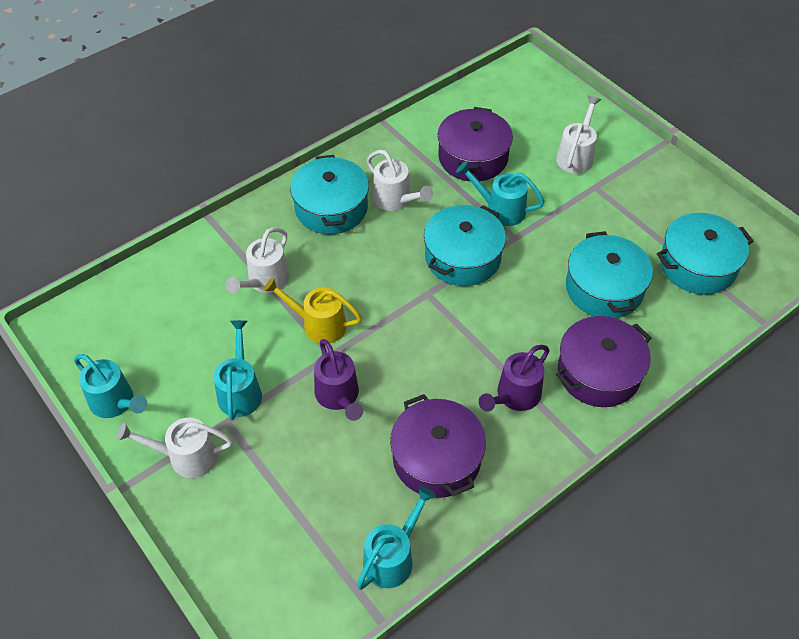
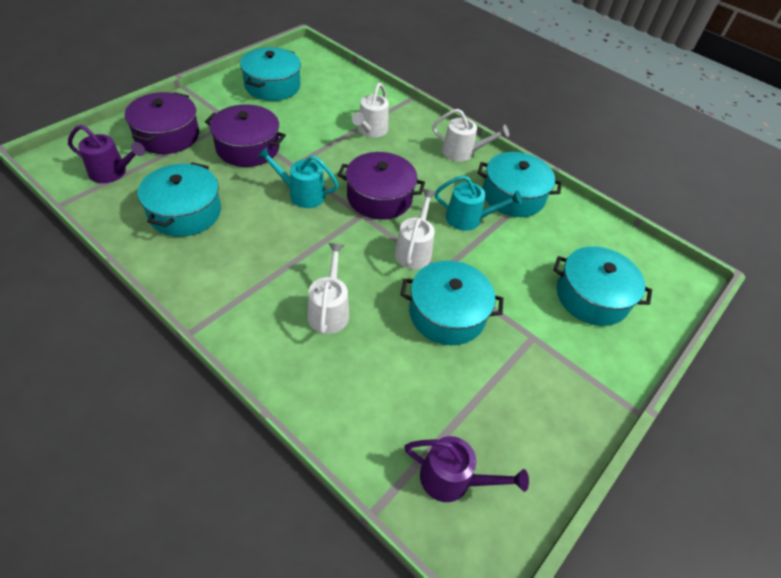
turquoise pot: 4 -> 5
turquoise watering can: 4 -> 2
yellow watering can: 1 -> 0

